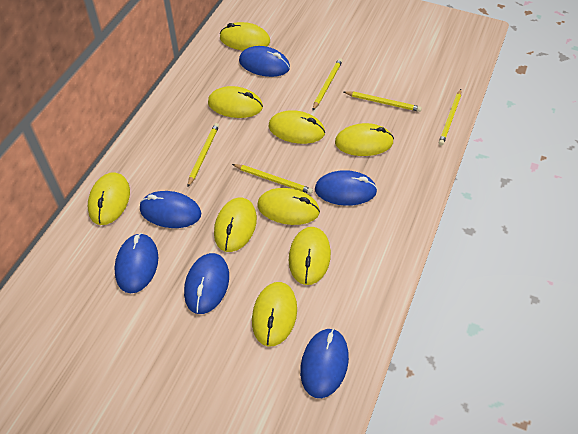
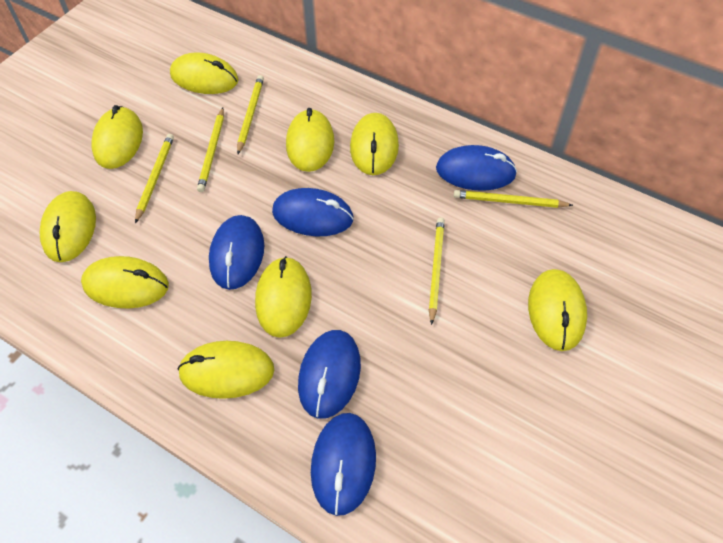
blue mouse: 6 -> 5

